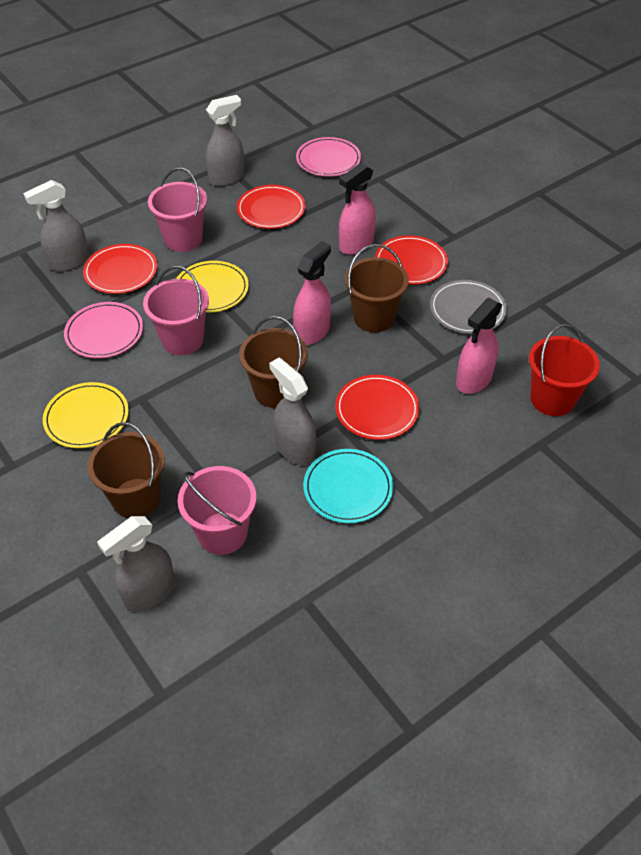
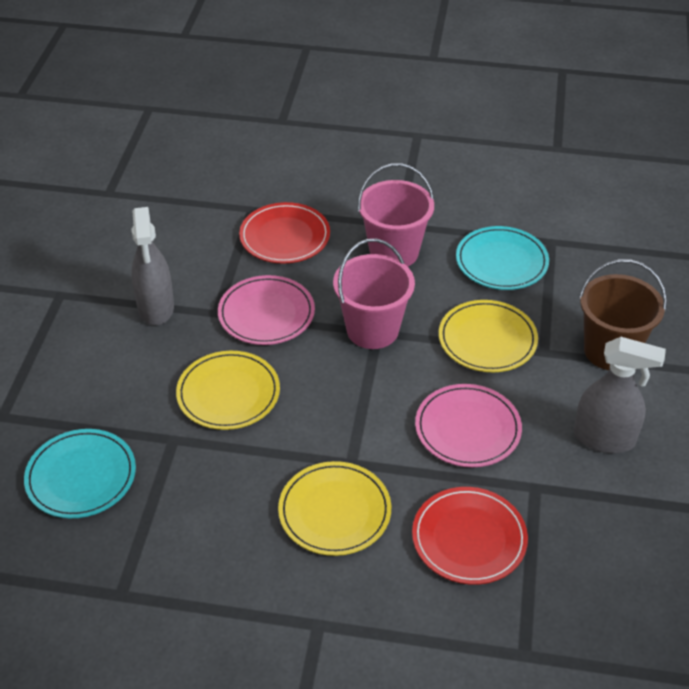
brown bucket: 3 -> 1
grey plate: 1 -> 0
grey spray bottle: 4 -> 2
pink bucket: 3 -> 2
pink spray bottle: 3 -> 0
red bucket: 1 -> 0
red plate: 4 -> 2
turquoise plate: 1 -> 2
yellow plate: 2 -> 3

